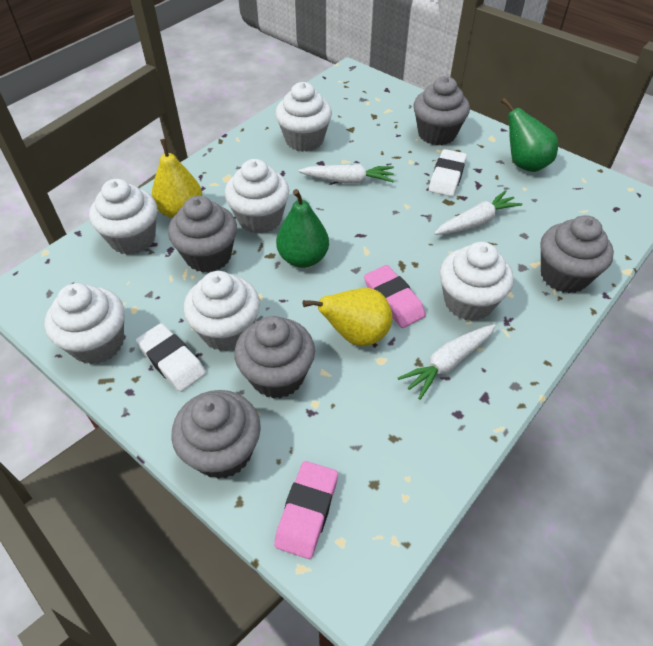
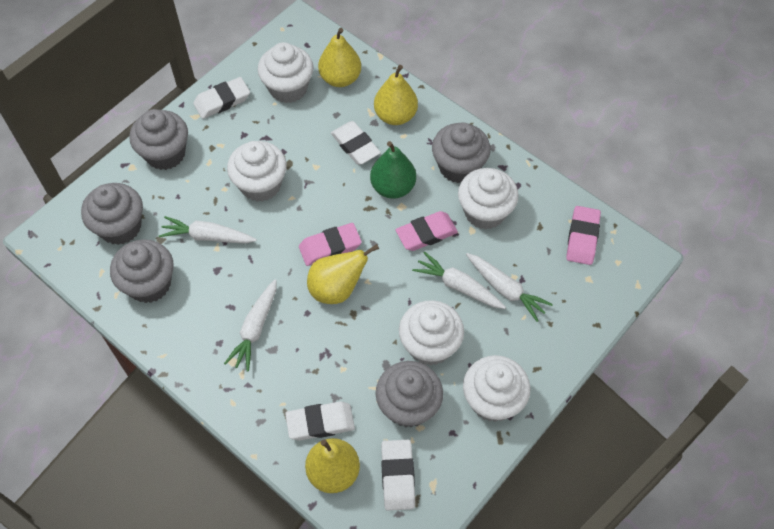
green pear: 2 -> 1
pink eraser: 2 -> 3
white carrot: 3 -> 4
white cupcake: 6 -> 5
white eraser: 2 -> 4
yellow pear: 2 -> 4

